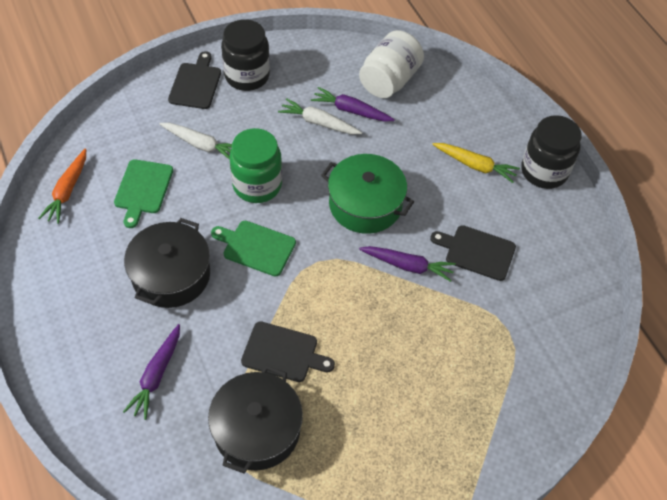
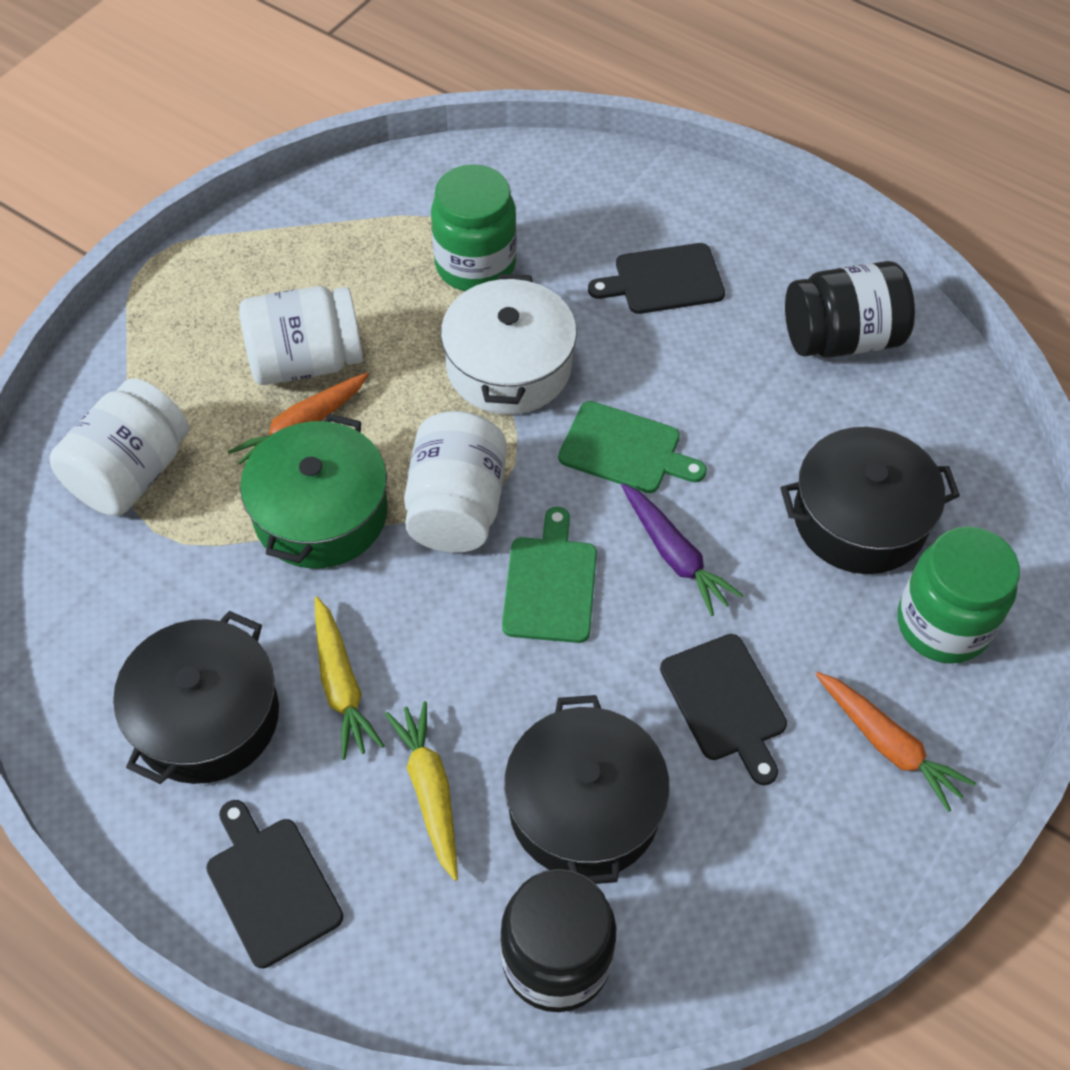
black pot: 2 -> 3
green jar: 1 -> 2
orange carrot: 1 -> 2
purple carrot: 3 -> 1
white carrot: 2 -> 0
white jar: 1 -> 3
white pot: 0 -> 1
yellow carrot: 1 -> 2

